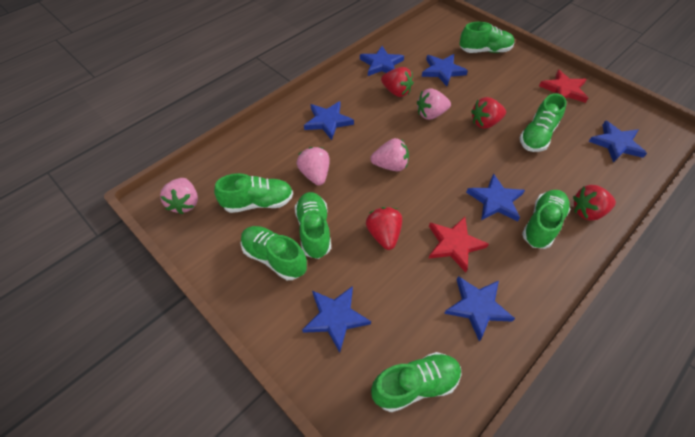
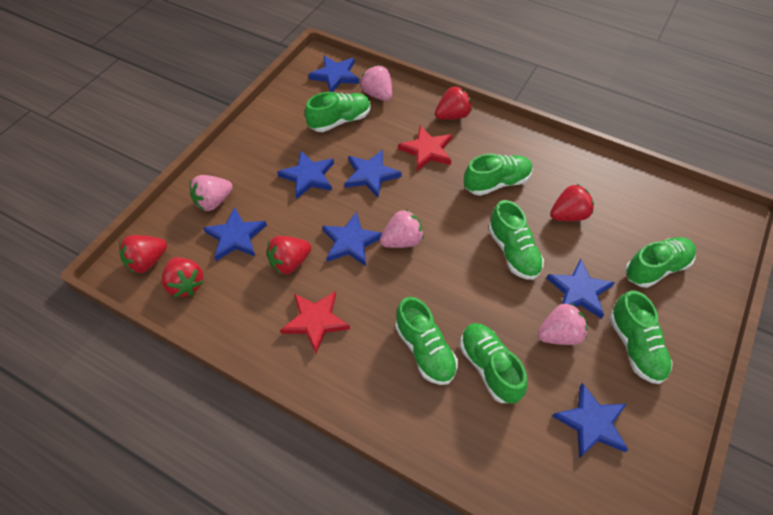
red strawberry: 4 -> 5

